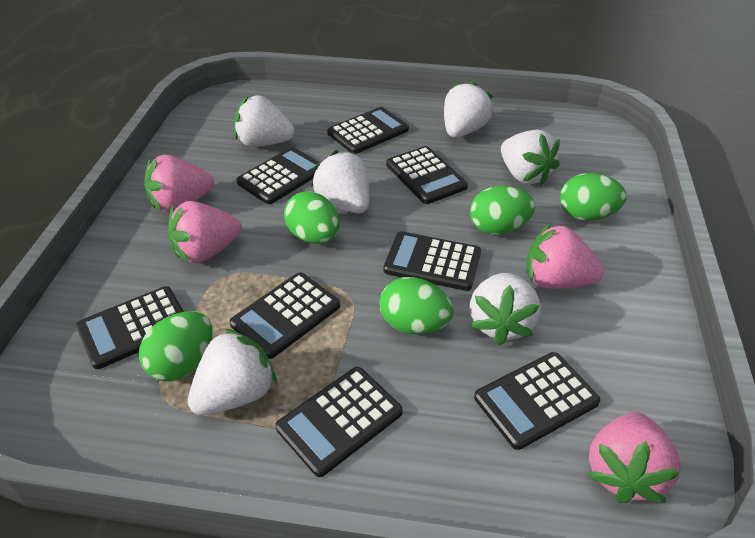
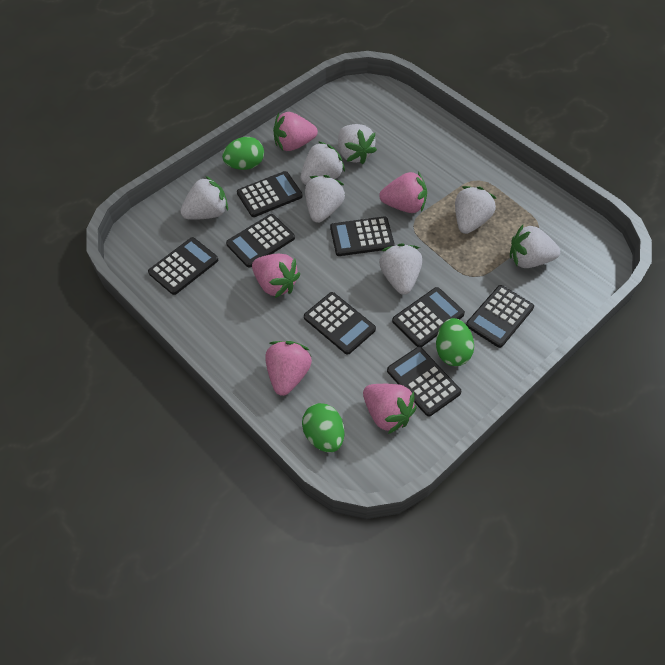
green egg: 5 -> 3
pink strawberry: 4 -> 5
white strawberry: 6 -> 7

